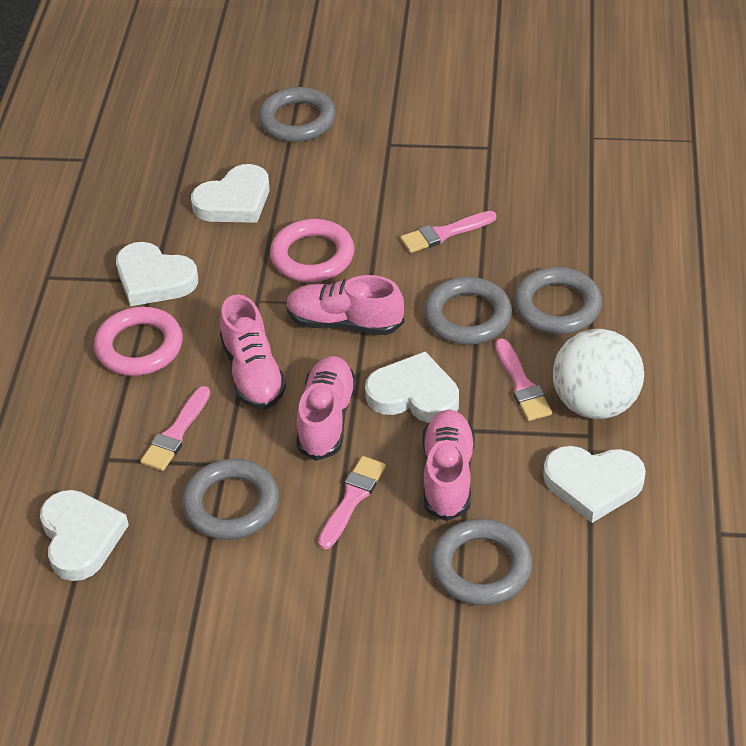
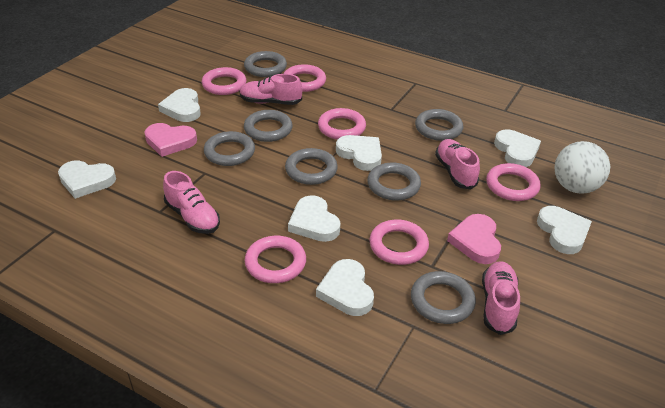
grey ring: 5 -> 7
pink brush: 4 -> 0
pink heart: 0 -> 2
pink ring: 2 -> 6
white heart: 5 -> 7

